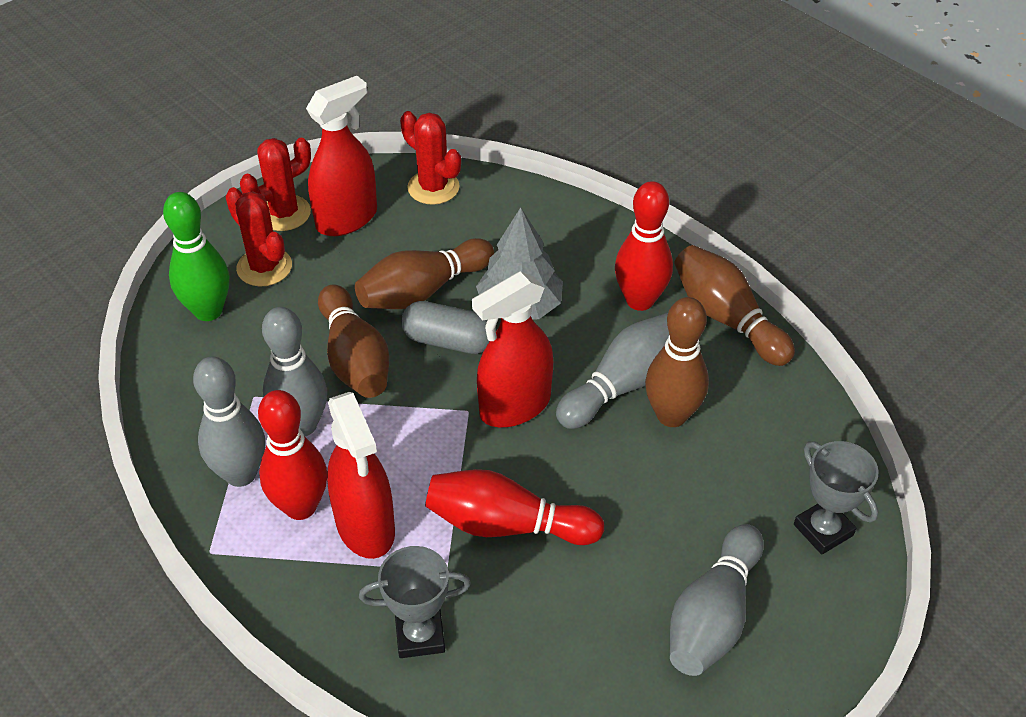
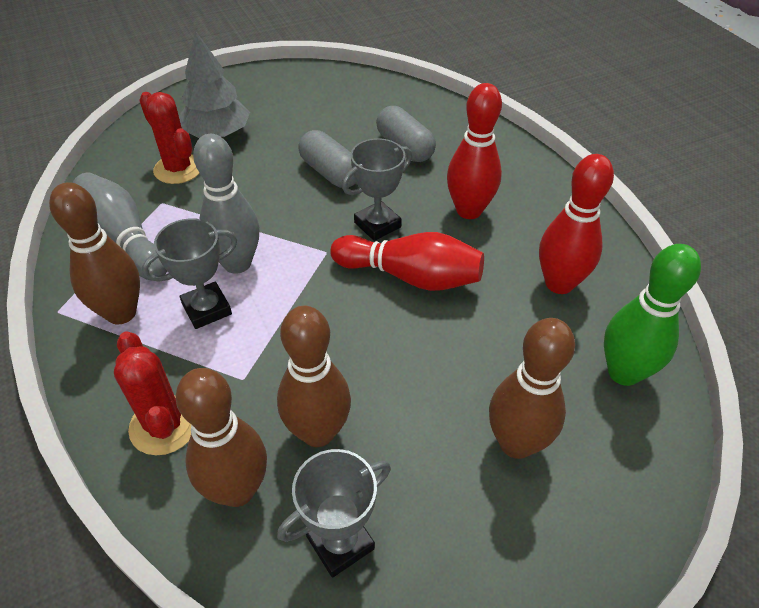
grey bowling pin: 4 -> 2
grey capsule: 1 -> 2
grey trophy: 2 -> 3
red cactus: 3 -> 2
red spray bottle: 3 -> 0

